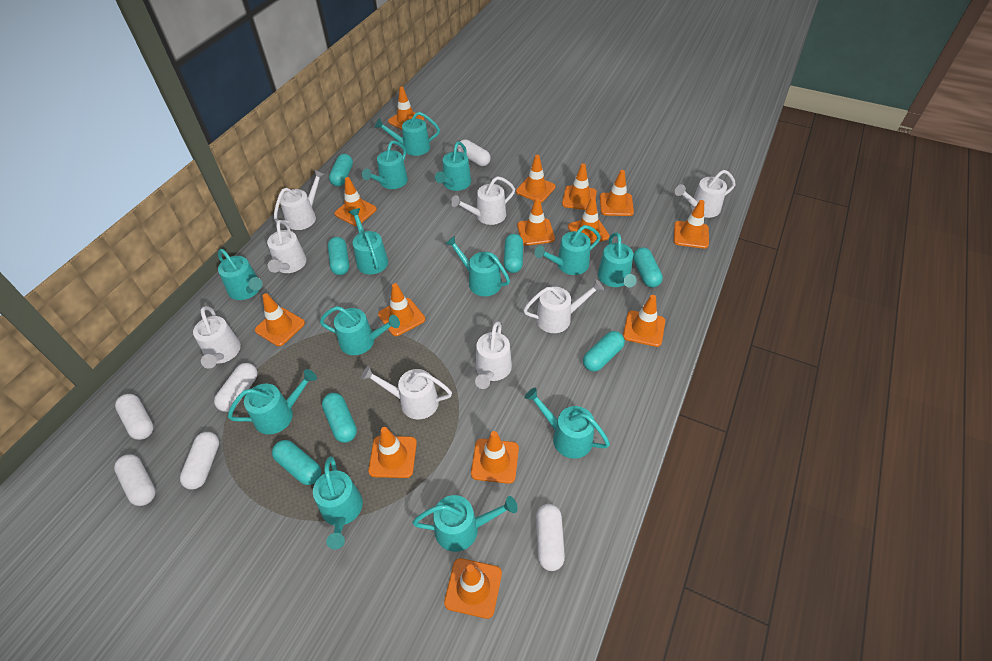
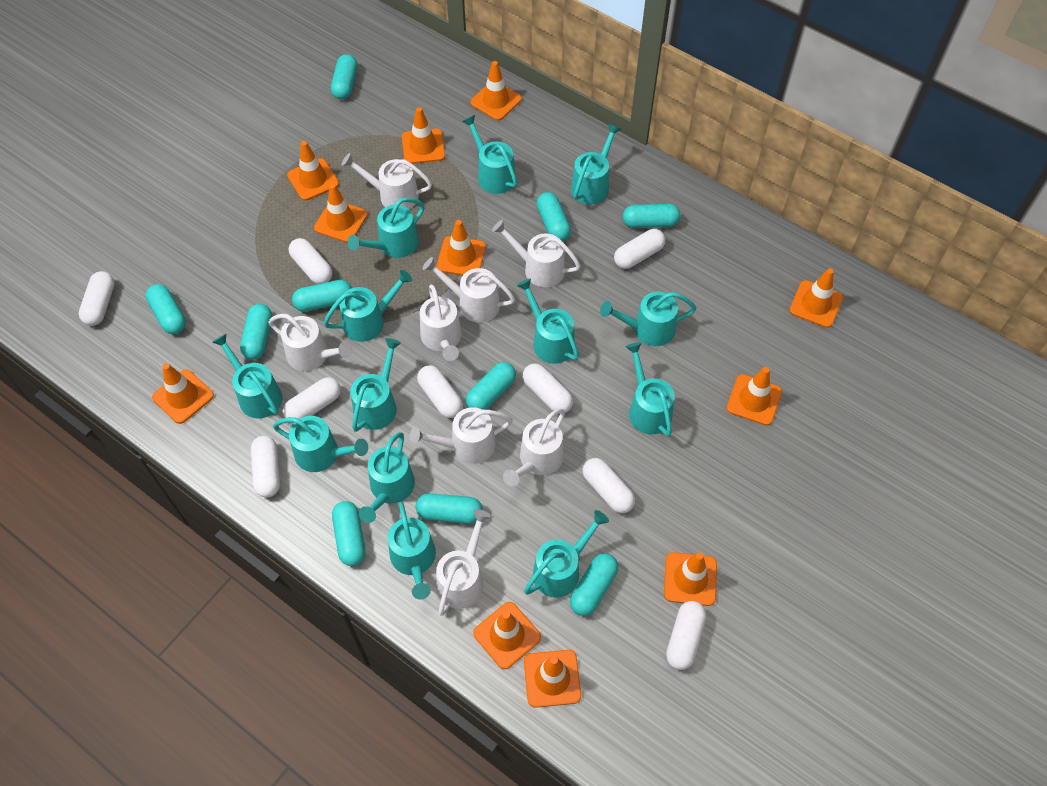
orange traffic cone: 14 -> 11
turquoise capsule: 7 -> 10
white capsule: 6 -> 9

